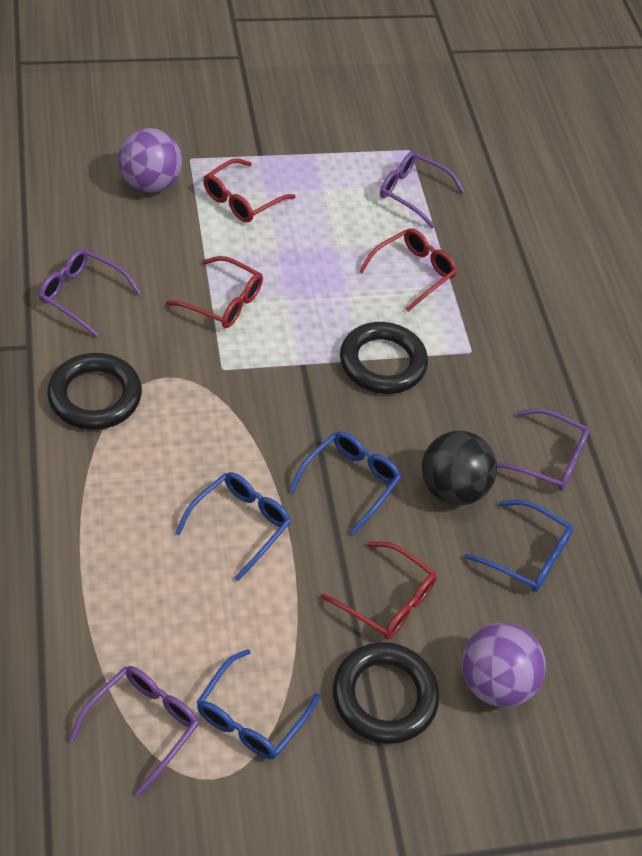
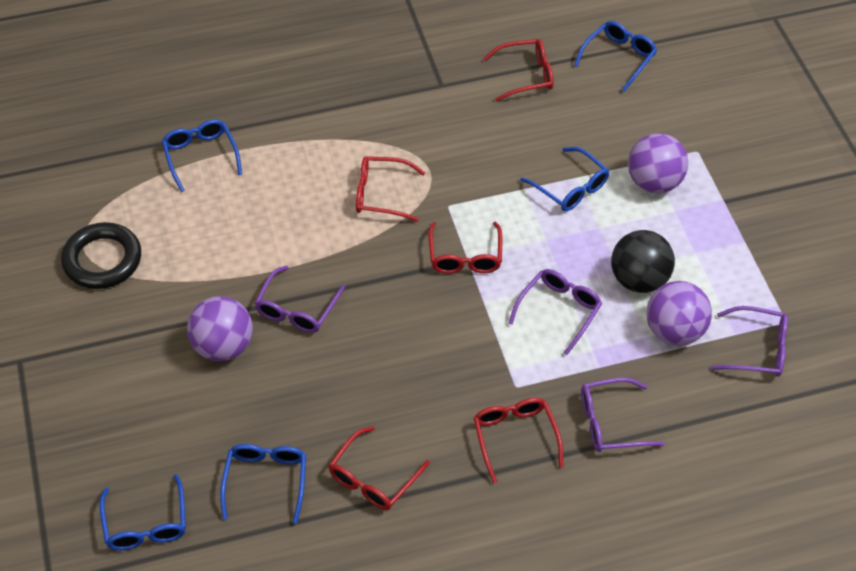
black ring: 3 -> 1
blue glasses: 4 -> 5
purple ball: 2 -> 3
red glasses: 4 -> 5

